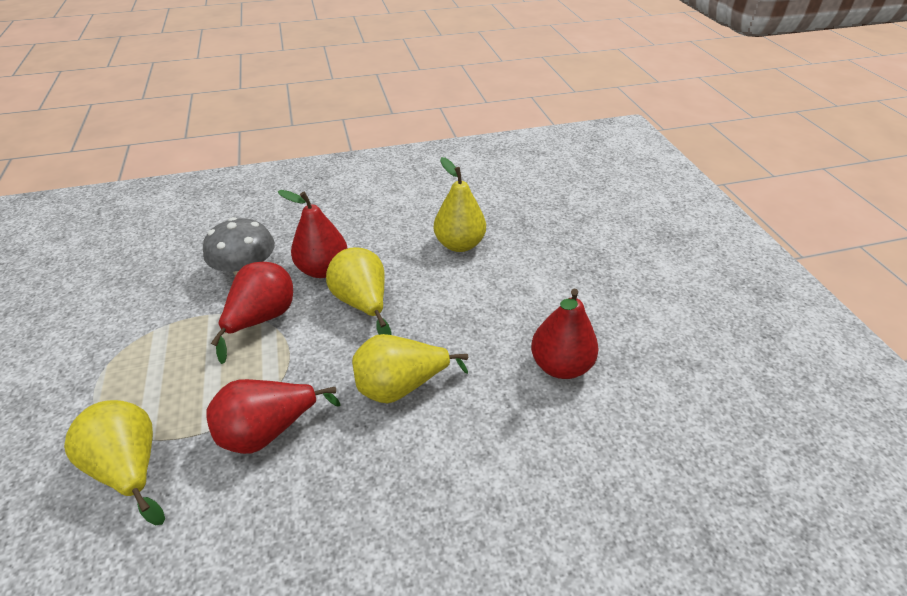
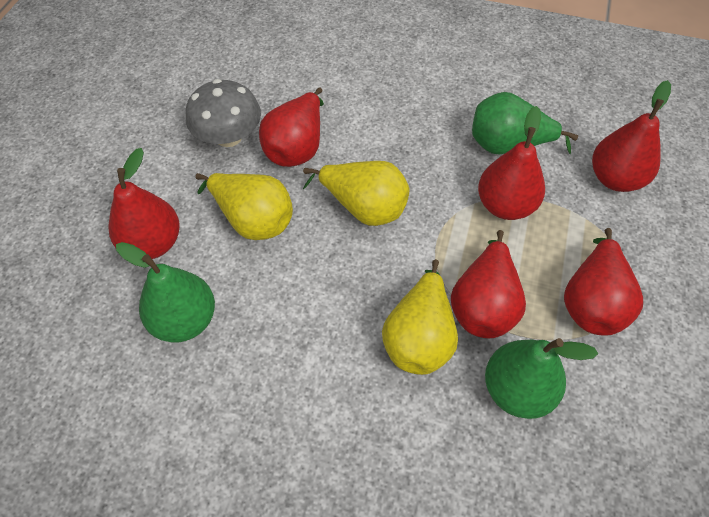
green pear: 0 -> 3
red pear: 4 -> 6
yellow pear: 4 -> 3

